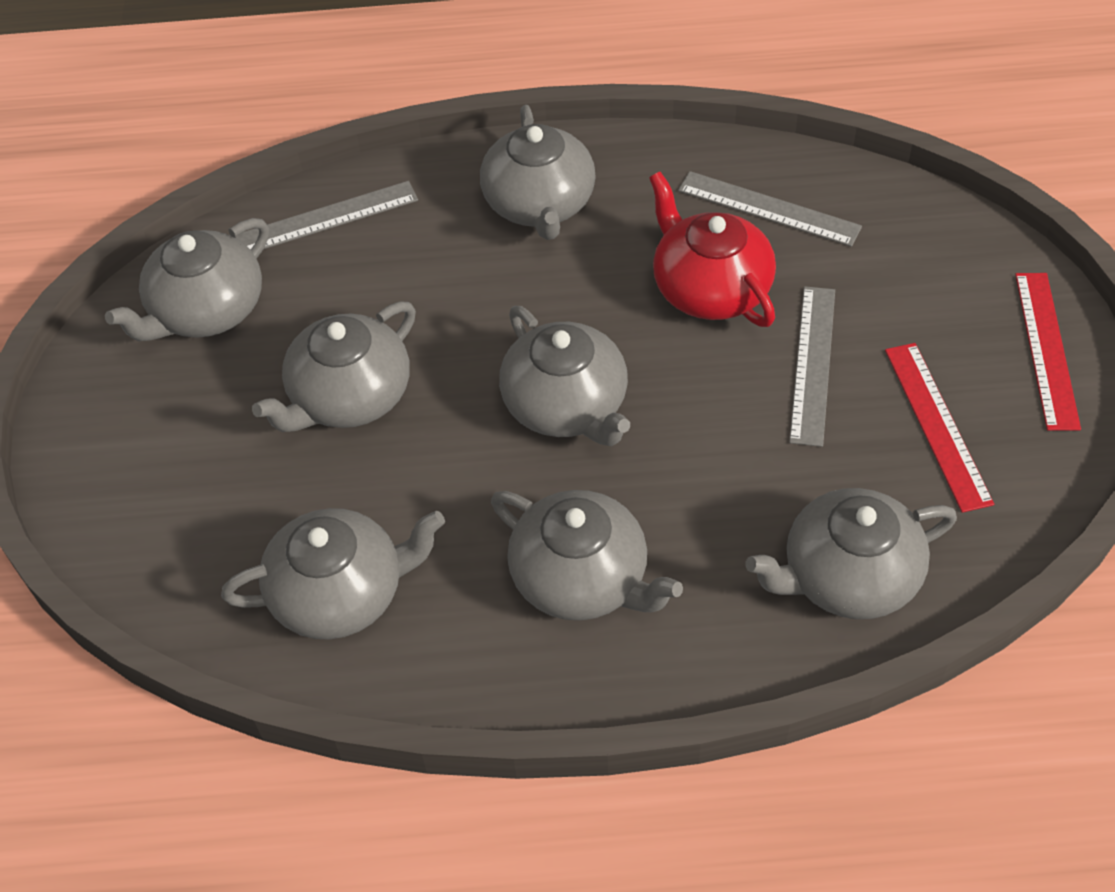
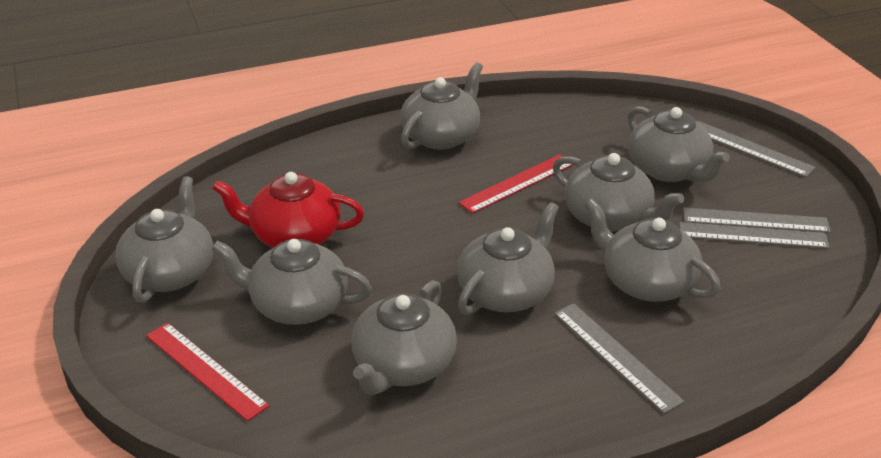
grey ruler: 3 -> 4
grey teapot: 7 -> 8

